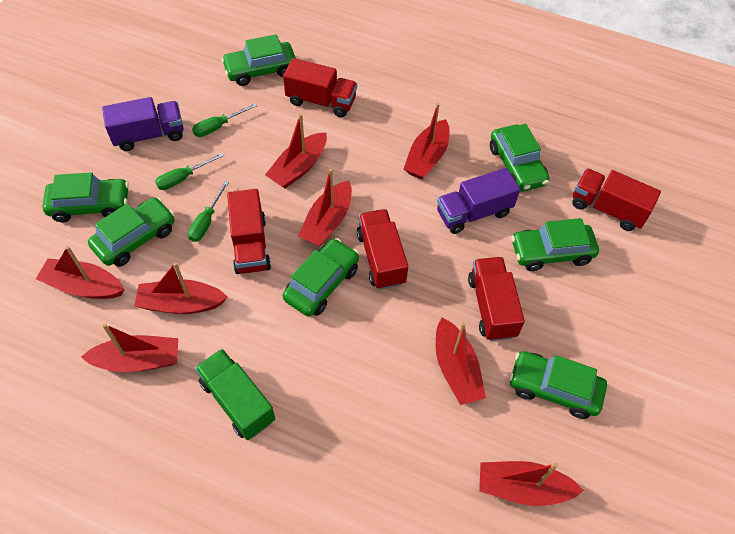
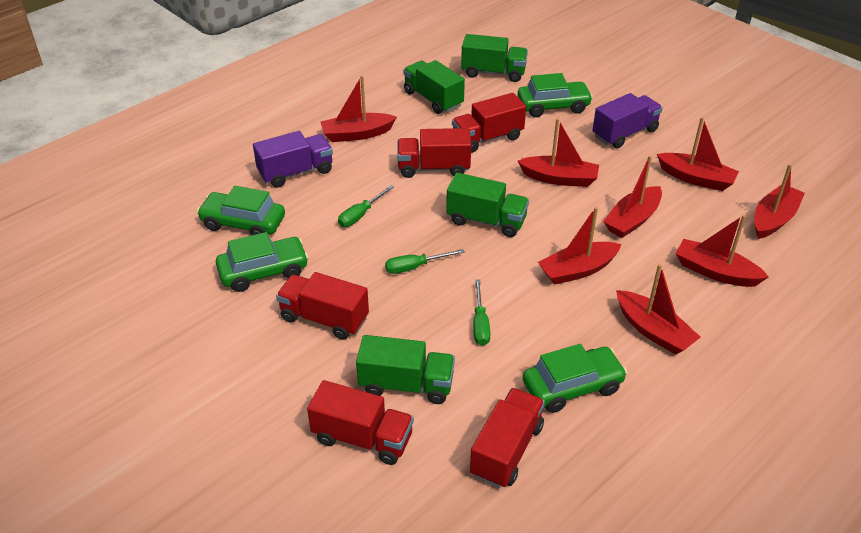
green car: 7 -> 4
green truck: 1 -> 4

